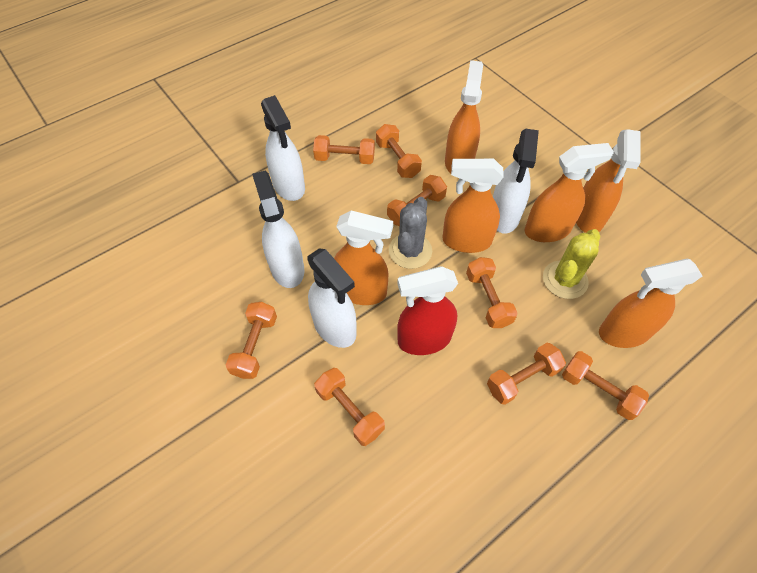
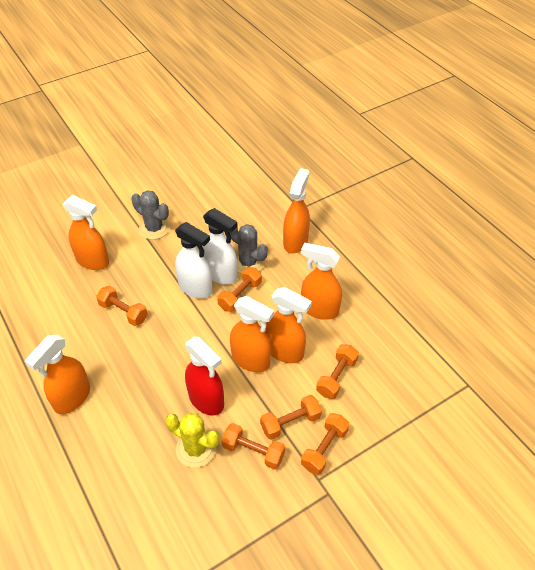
grey cactus: 1 -> 2
orange dumbbell: 8 -> 6
white spray bottle: 4 -> 2

